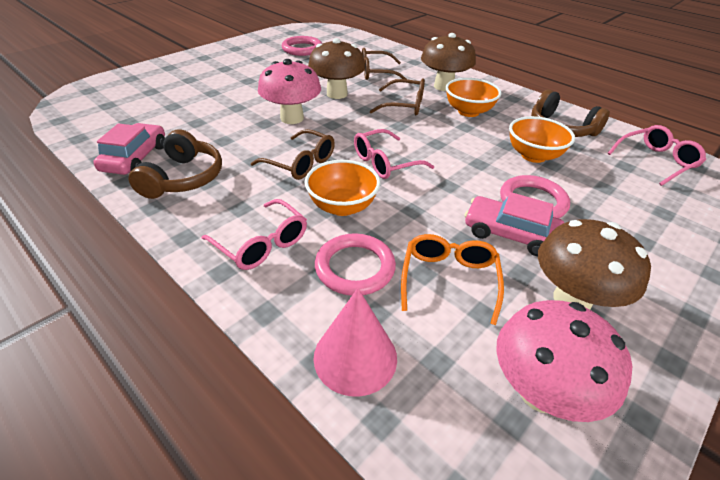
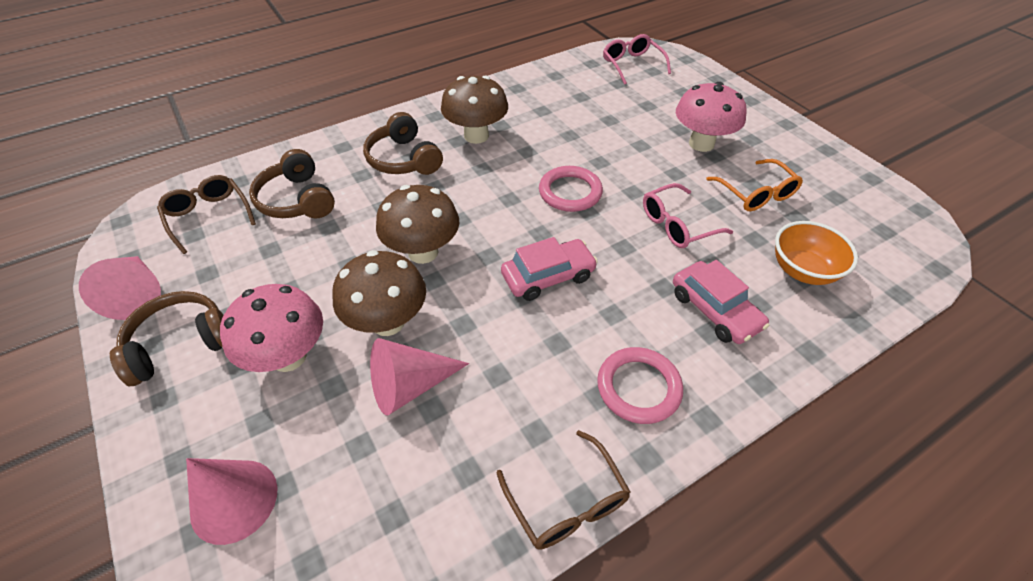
brown glasses: 3 -> 2
brown headphones: 2 -> 3
orange bowl: 3 -> 1
pink cone: 1 -> 3
pink glasses: 3 -> 2
pink ring: 3 -> 2

